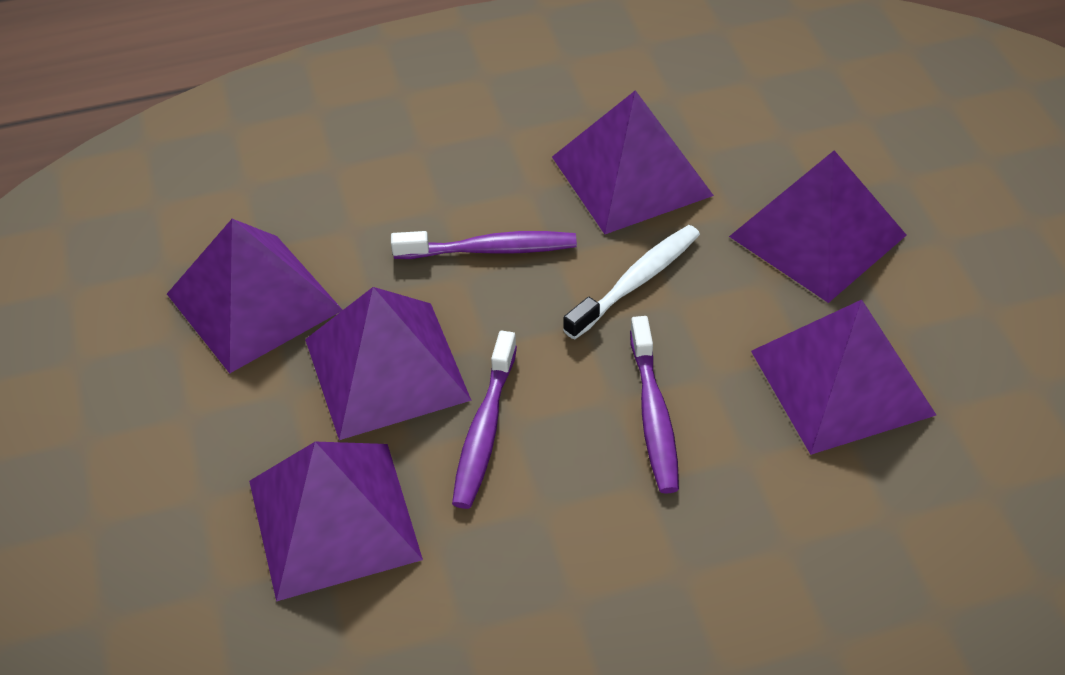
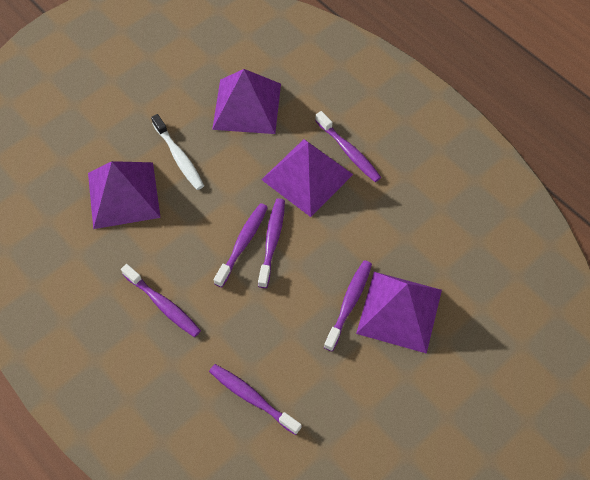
purple pyramid: 6 -> 4
purple toothbrush: 3 -> 6

